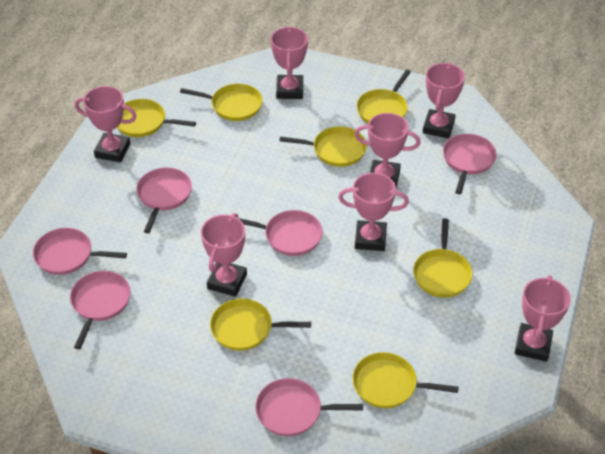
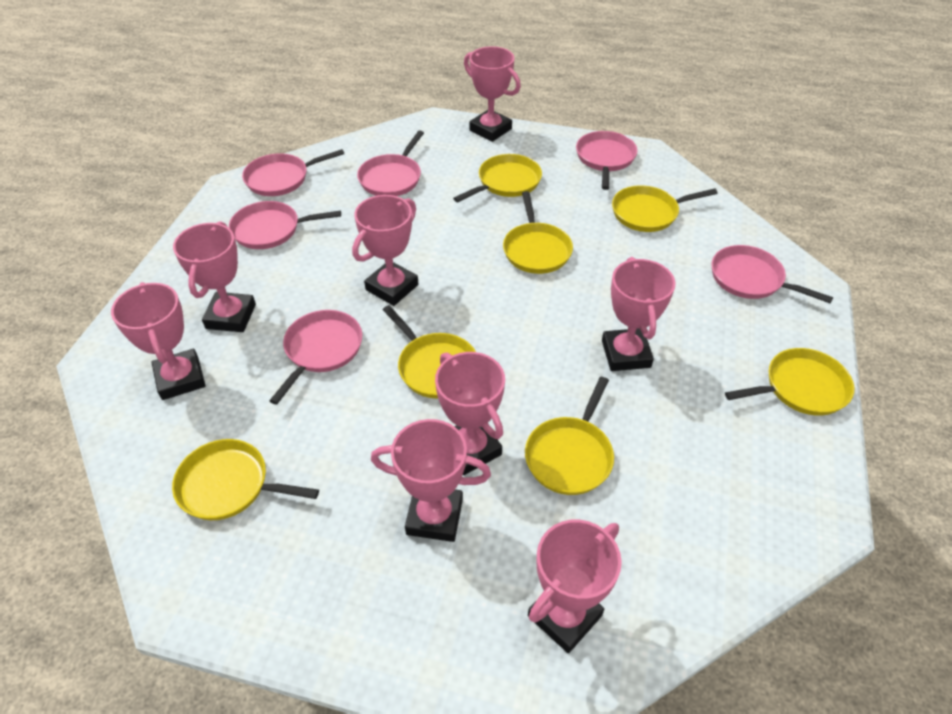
pink trophy: 7 -> 8

